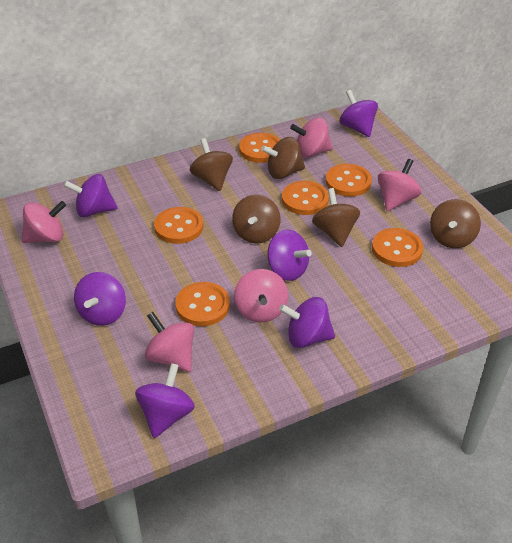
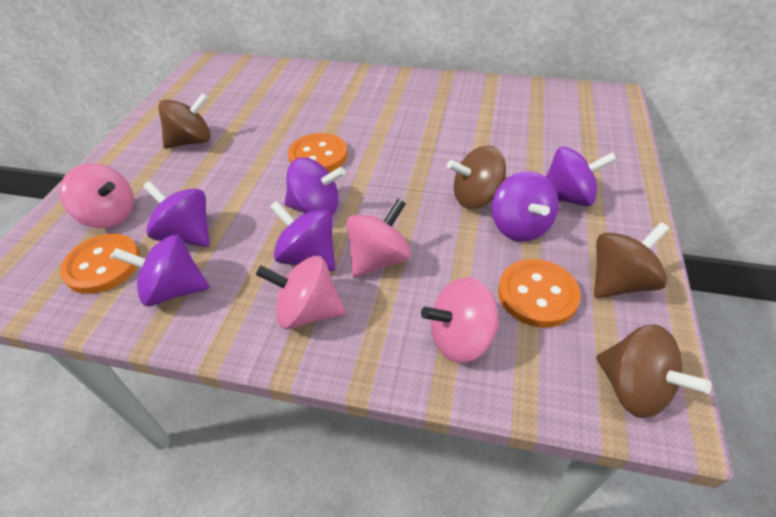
brown spinning top: 5 -> 4
orange button: 6 -> 3
pink spinning top: 5 -> 4

